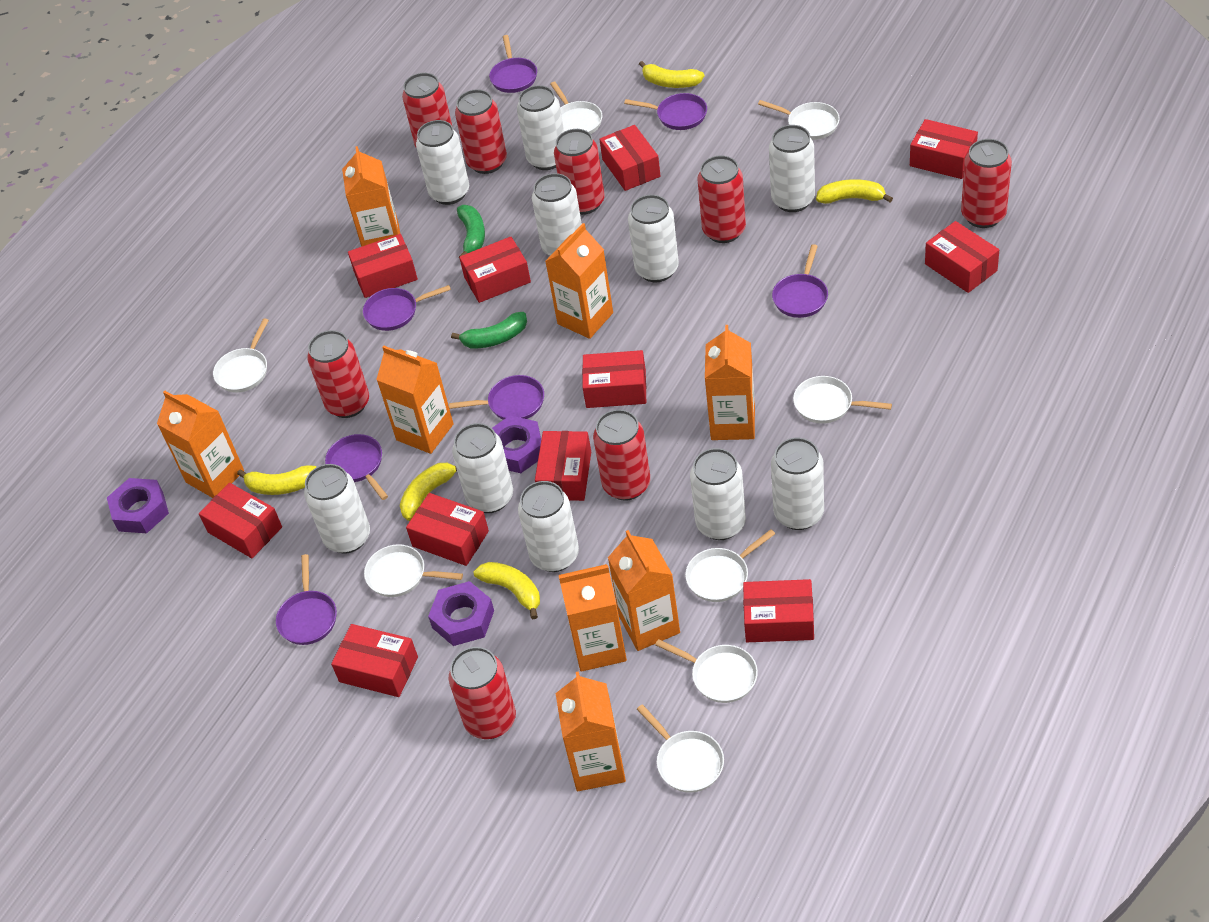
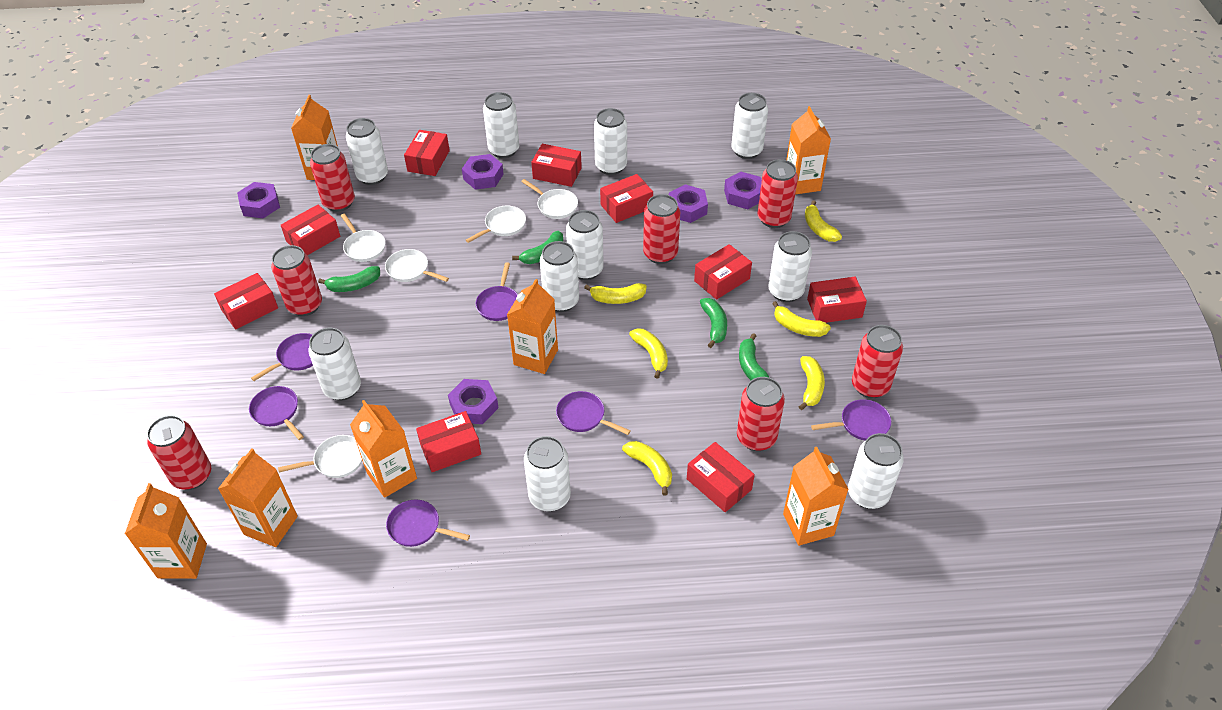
green banana: 2 -> 4
orange carton: 8 -> 7
purple nut: 3 -> 5
purple pan: 7 -> 6
red box: 11 -> 9
red can: 8 -> 7
white pan: 8 -> 5
yellow banana: 5 -> 6

